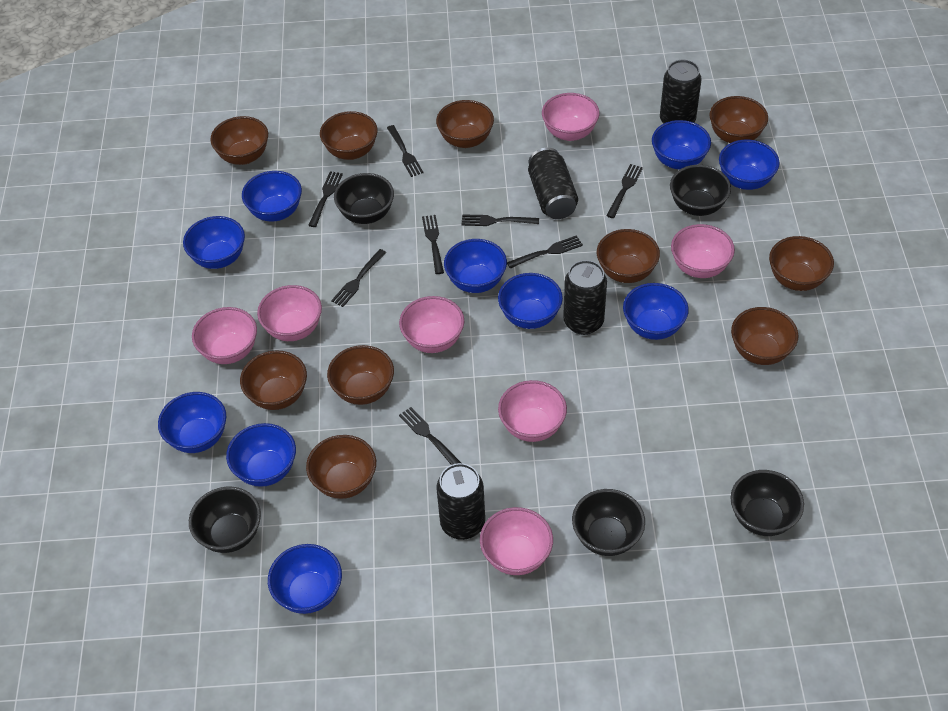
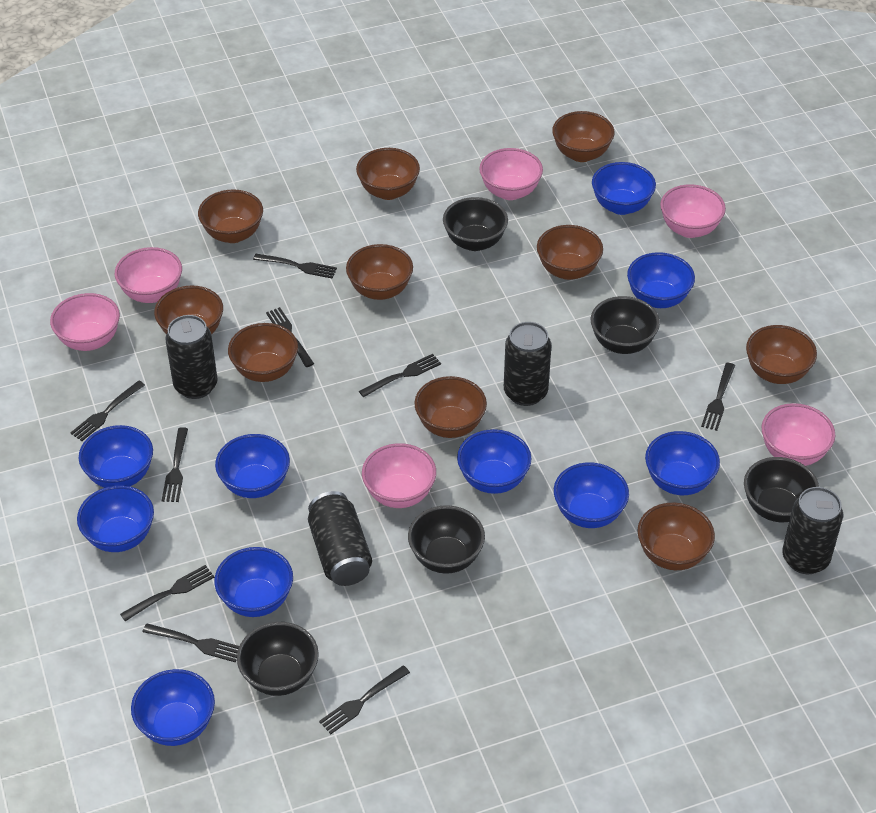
black fork: 8 -> 9
pink bowl: 7 -> 6

